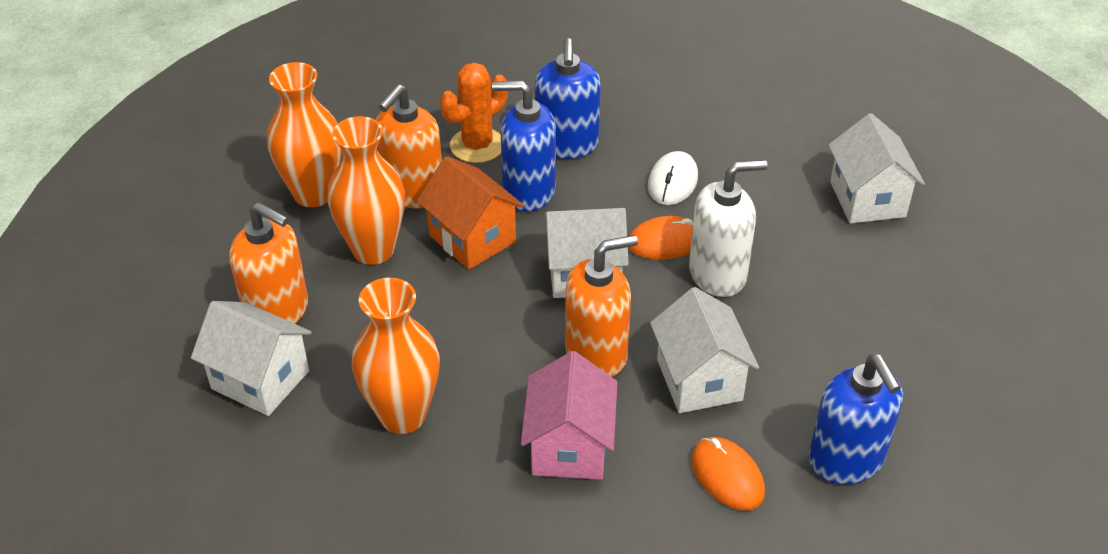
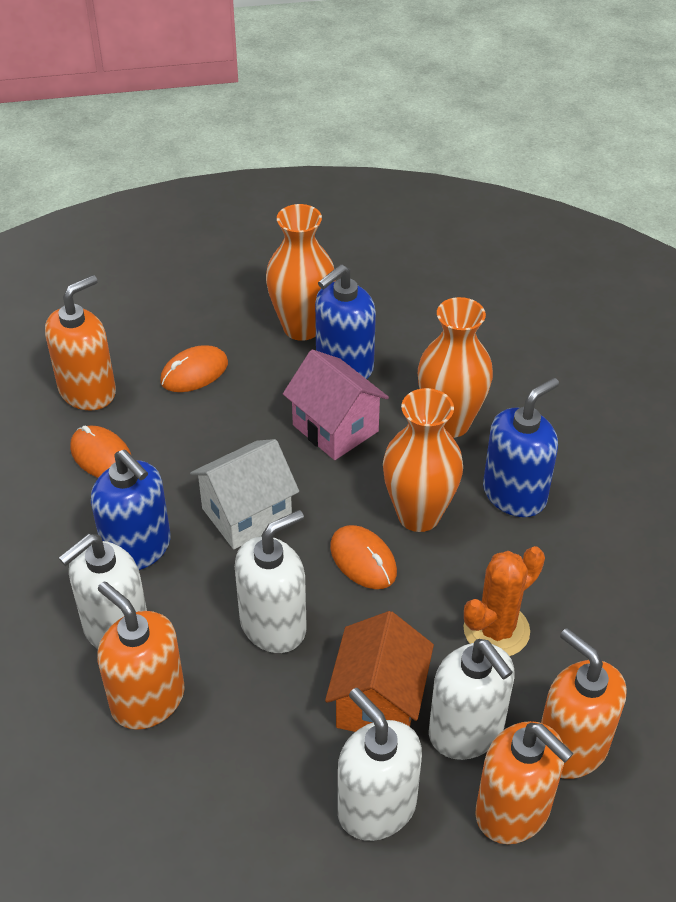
orange mouse: 2 -> 3
orange soap dispenser: 3 -> 4
white house: 4 -> 1
white mouse: 1 -> 0
white soap dispenser: 1 -> 4

